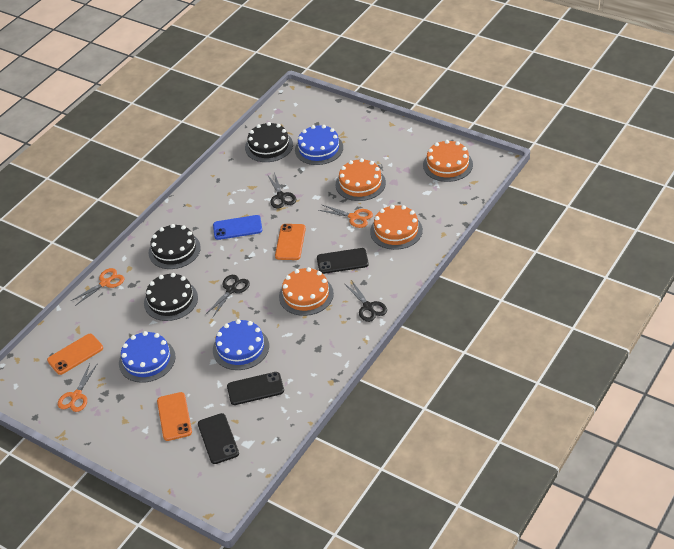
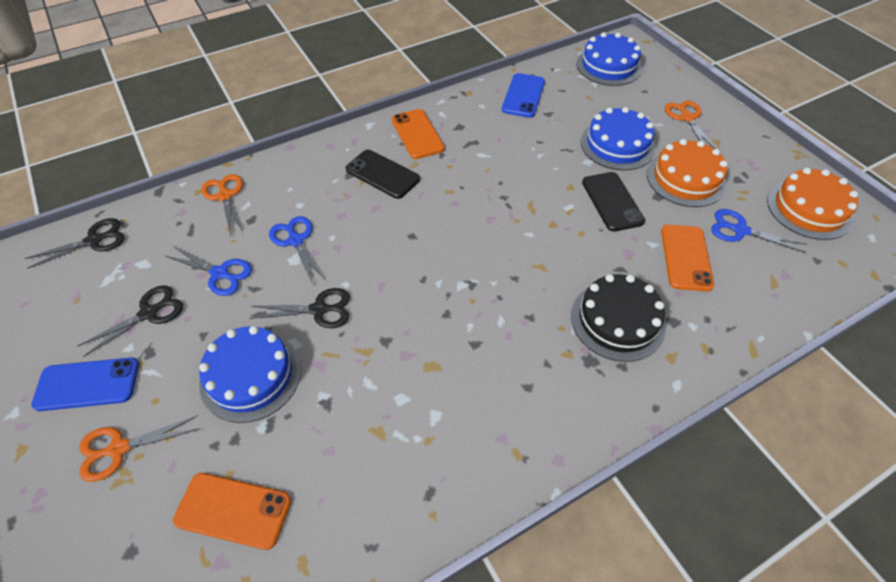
black cake: 3 -> 1
black phone: 3 -> 2
blue phone: 1 -> 2
blue scissors: 0 -> 3
orange cake: 4 -> 2

